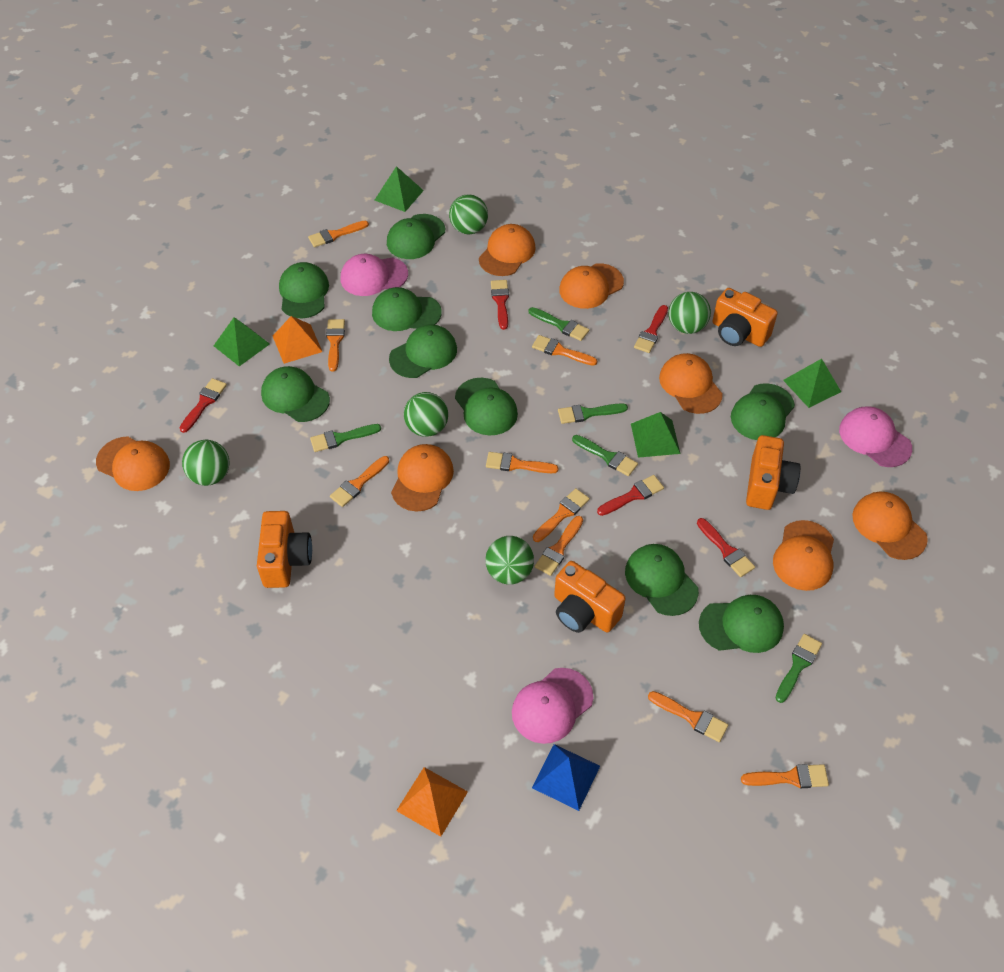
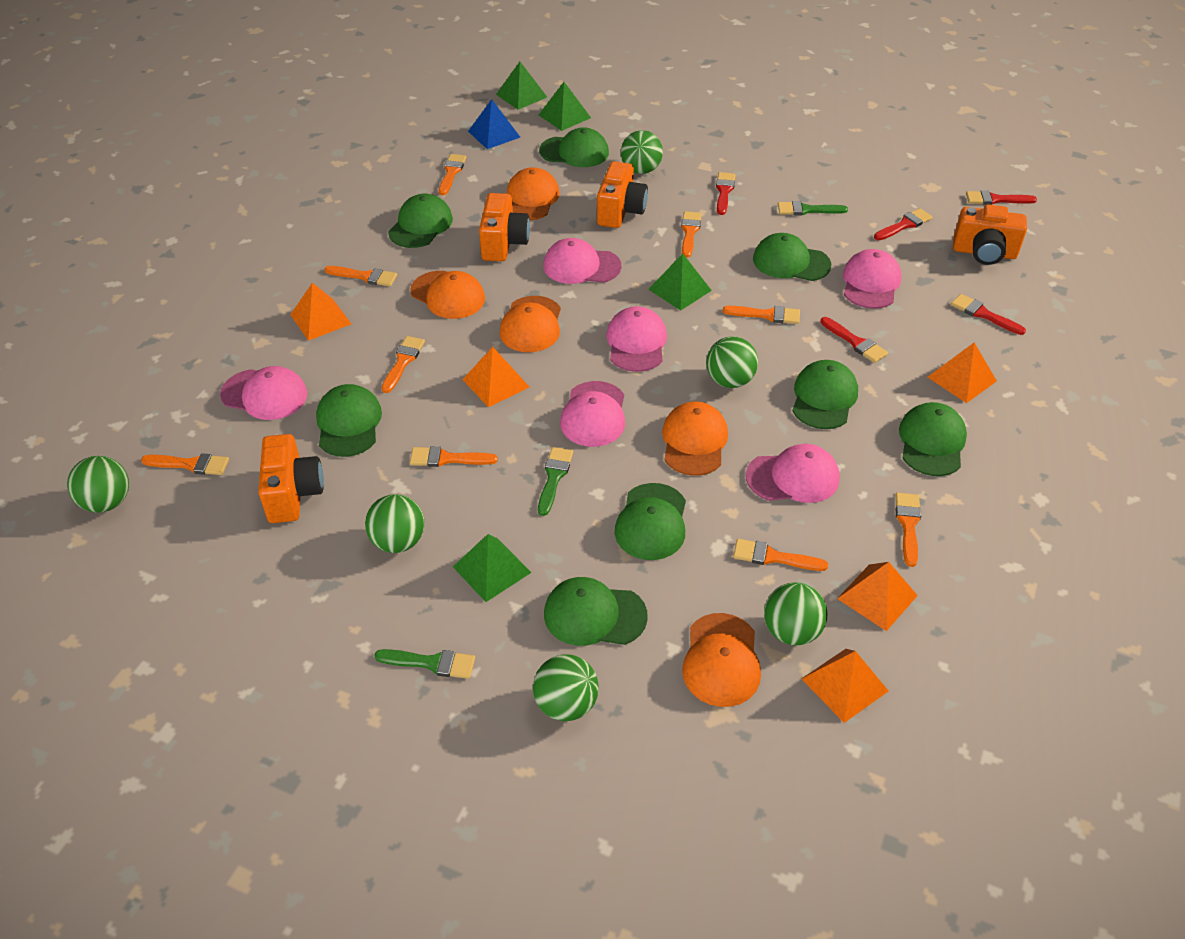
green ball: 5 -> 6
green brush: 5 -> 3
green cap: 9 -> 8
orange cap: 7 -> 5
orange pyramid: 2 -> 5
pink cap: 3 -> 6

